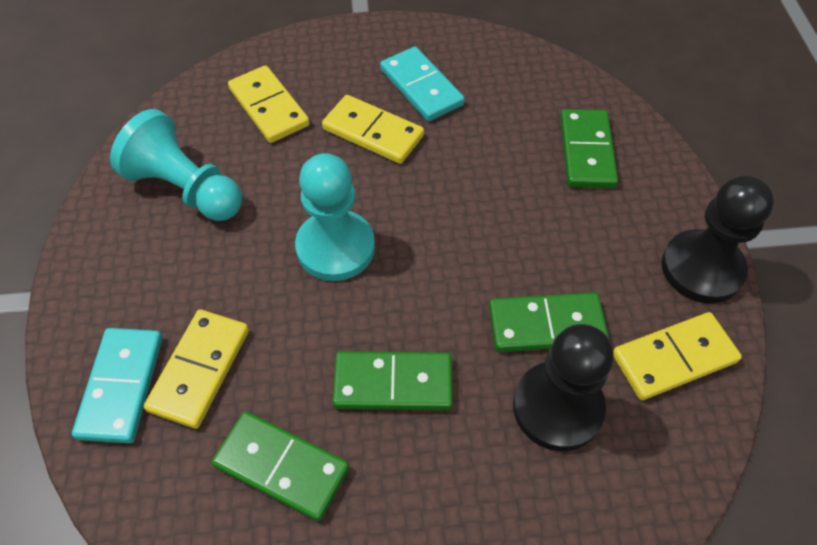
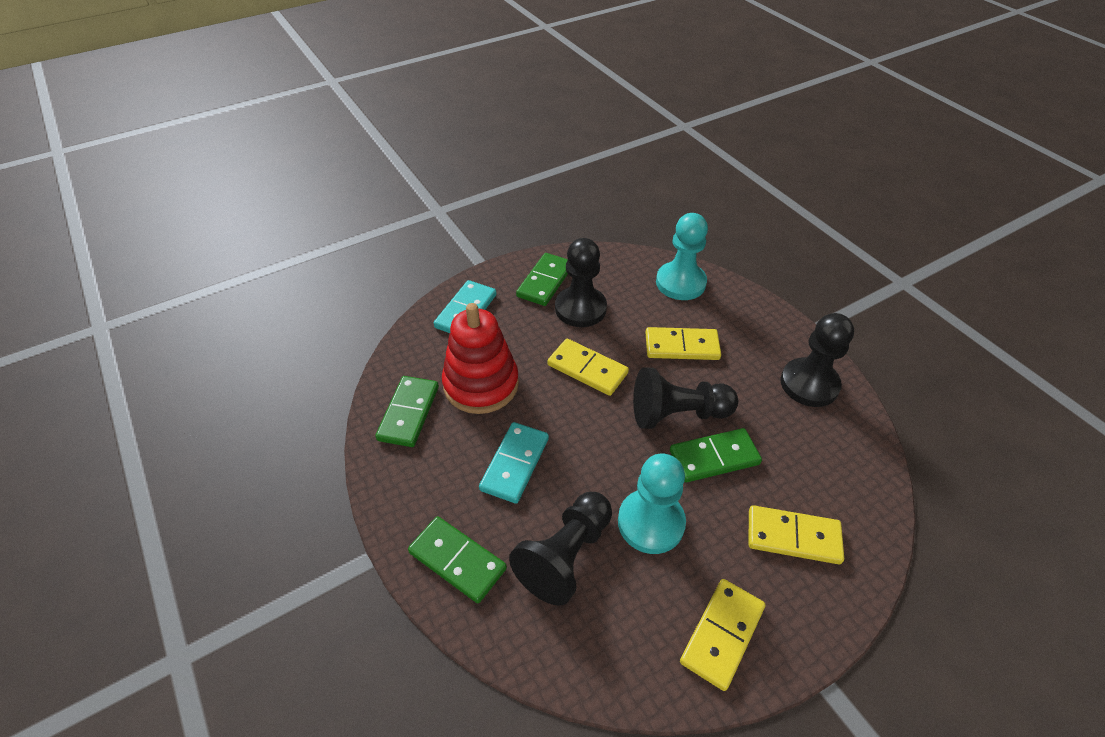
black pawn: 2 -> 4
red stacking toy: 0 -> 1

